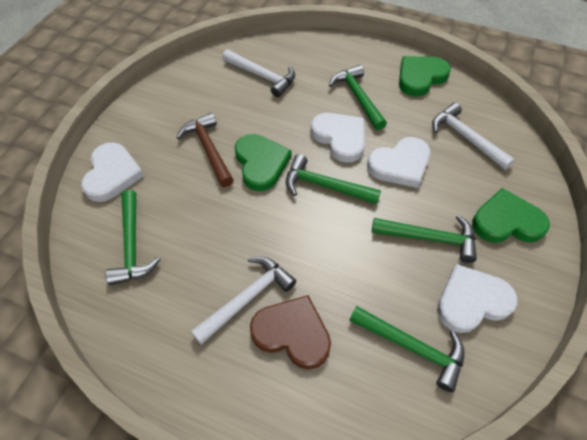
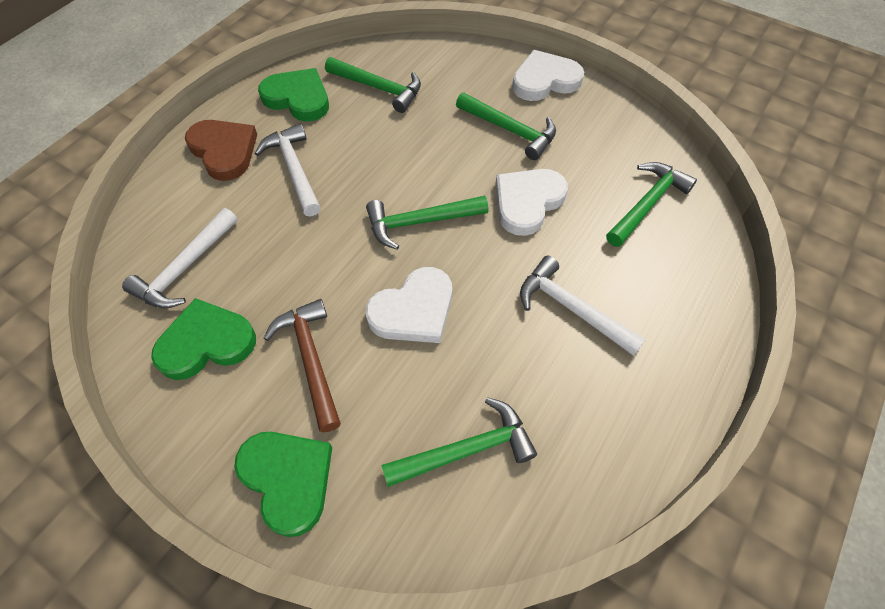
white heart: 4 -> 3

